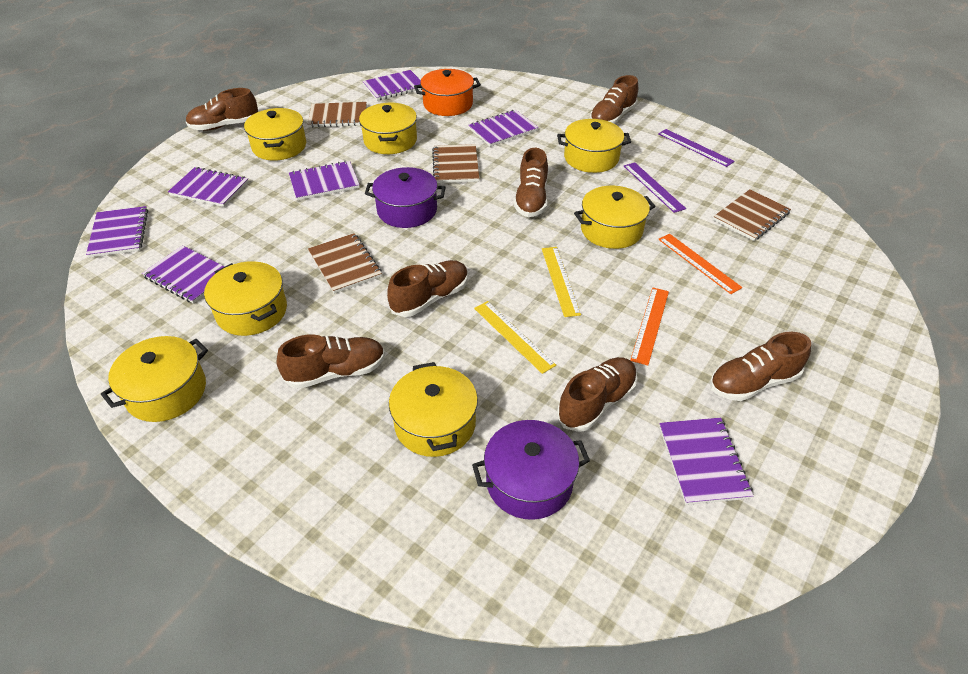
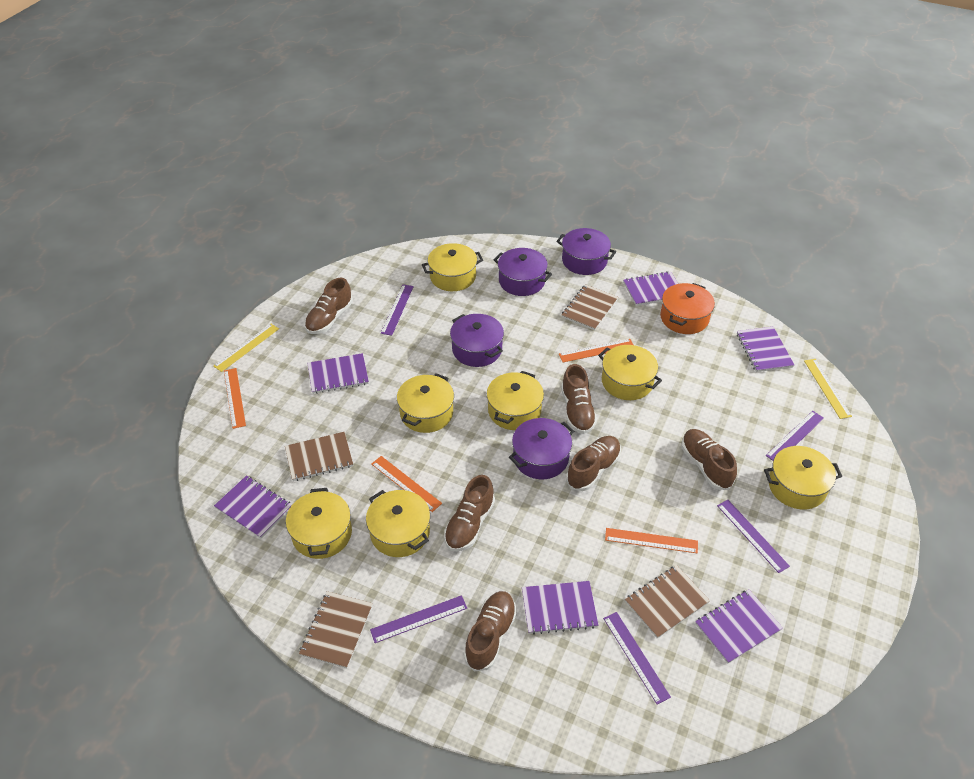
brown shoe: 7 -> 6
orange ruler: 2 -> 4
purple notebook: 7 -> 6
purple pot: 2 -> 4
purple ruler: 2 -> 5

